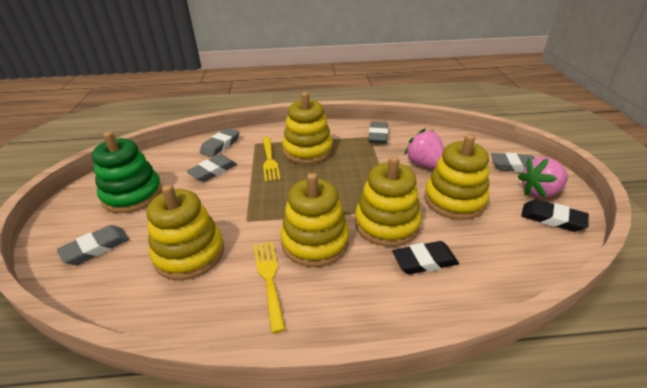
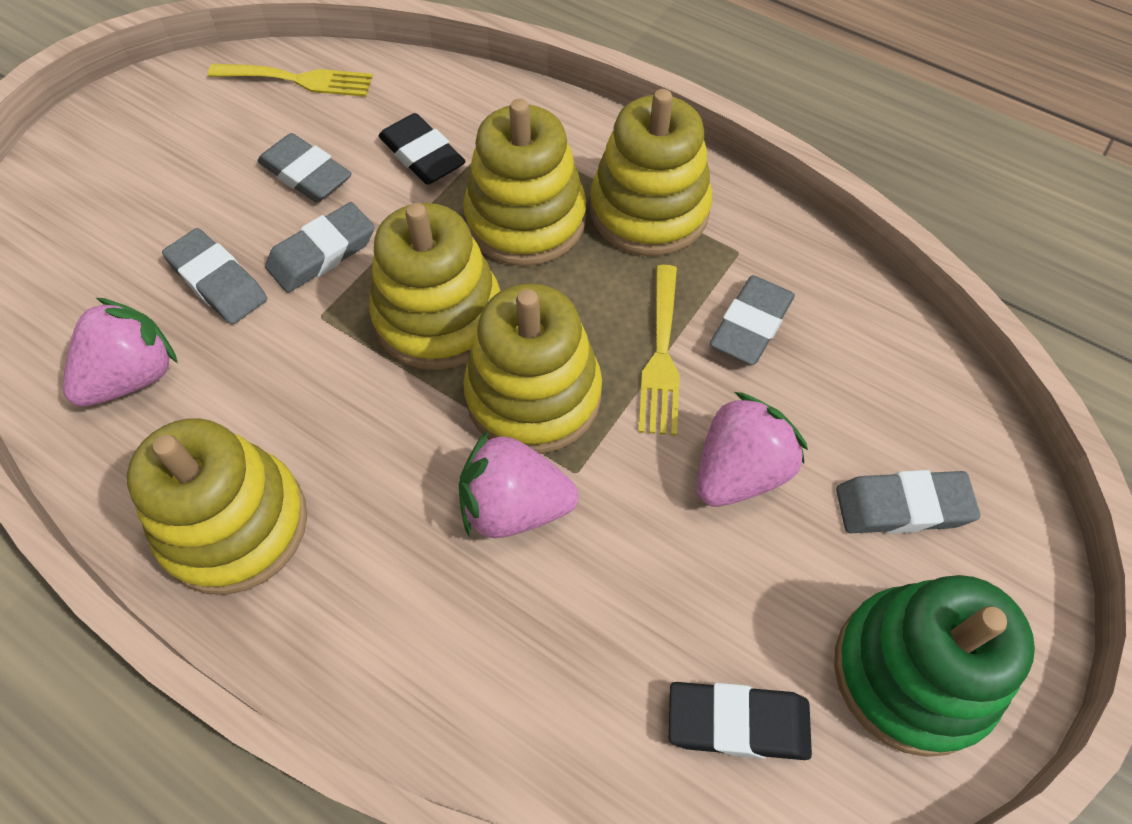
pink strawberry: 2 -> 3

